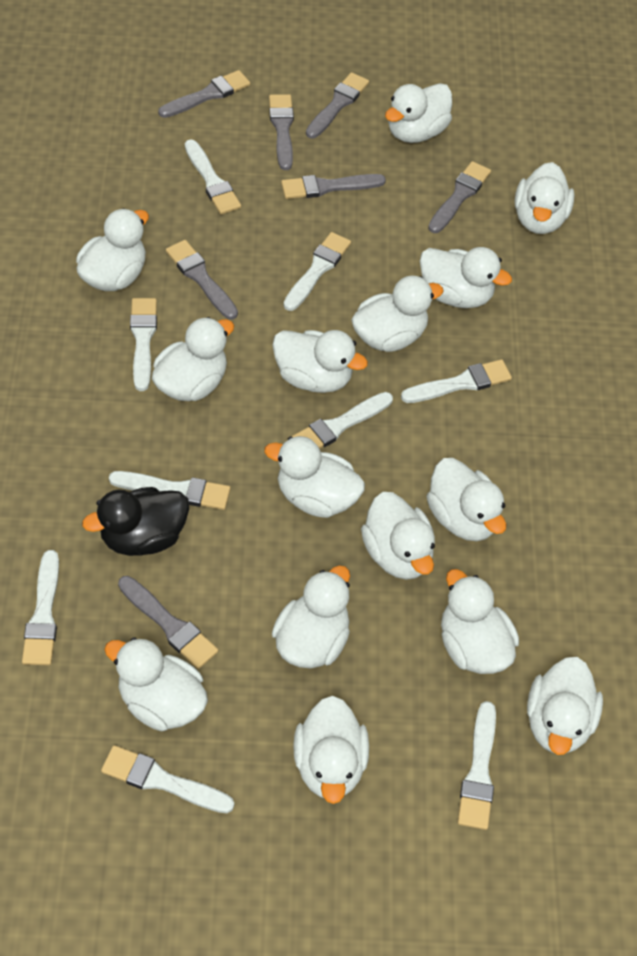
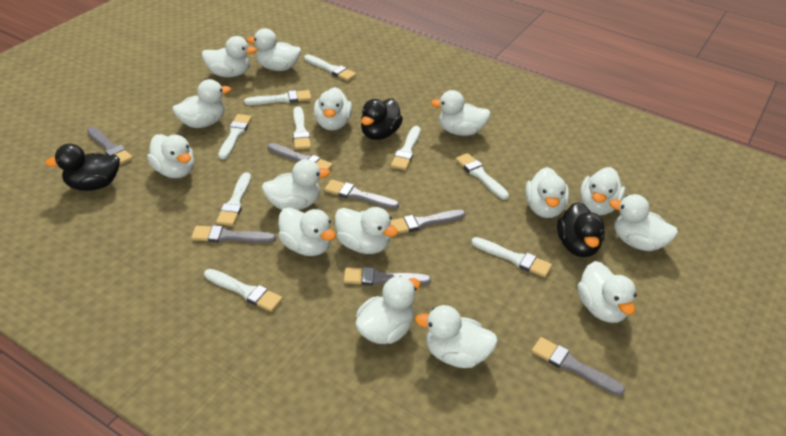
black duck: 1 -> 3

